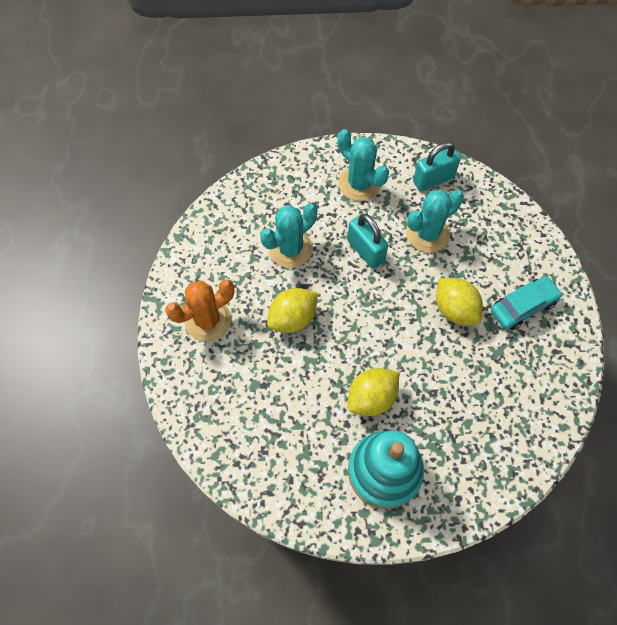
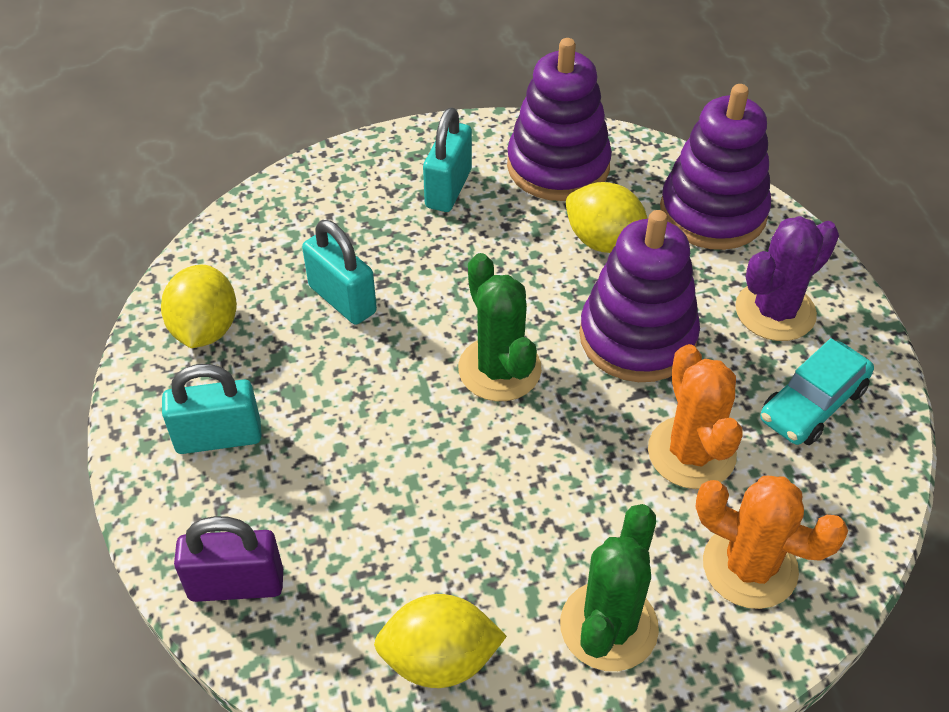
green cactus: 0 -> 2
orange cactus: 1 -> 2
purple cactus: 0 -> 1
purple padlock: 0 -> 1
purple stacking toy: 0 -> 3
turquoise cactus: 3 -> 0
turquoise padlock: 2 -> 3
turquoise stacking toy: 1 -> 0

